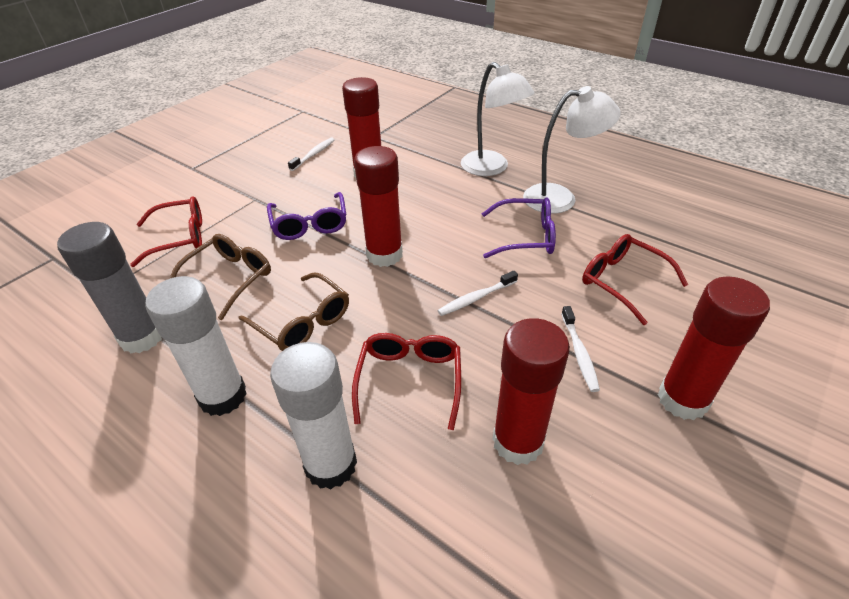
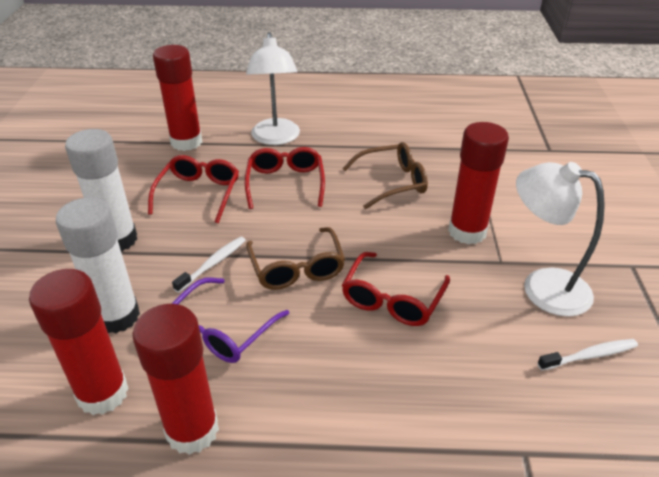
grey glue stick: 1 -> 0
purple glasses: 2 -> 1
white toothbrush: 3 -> 2

